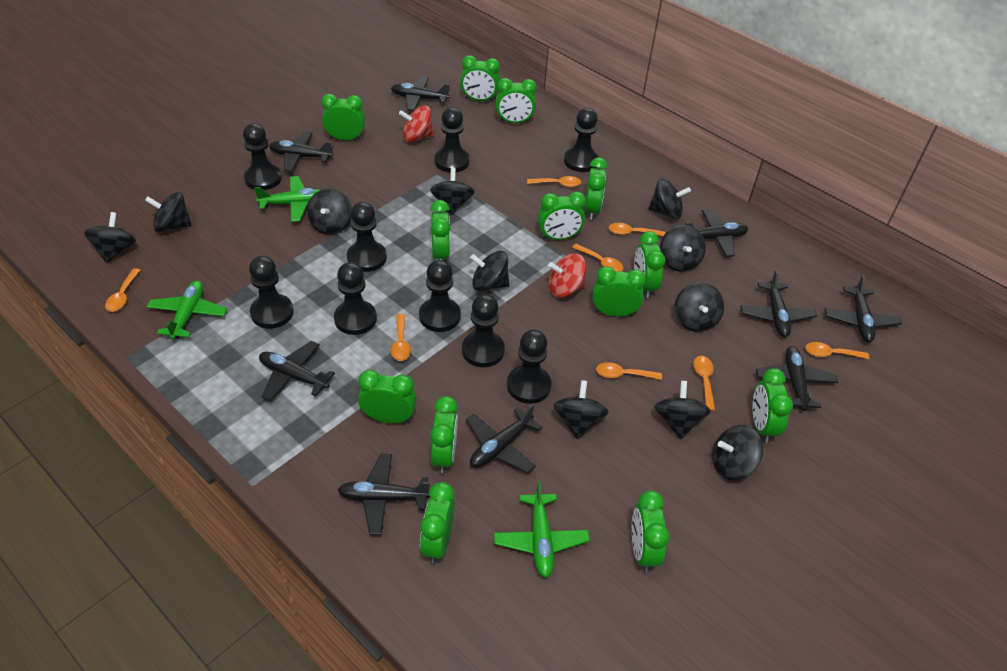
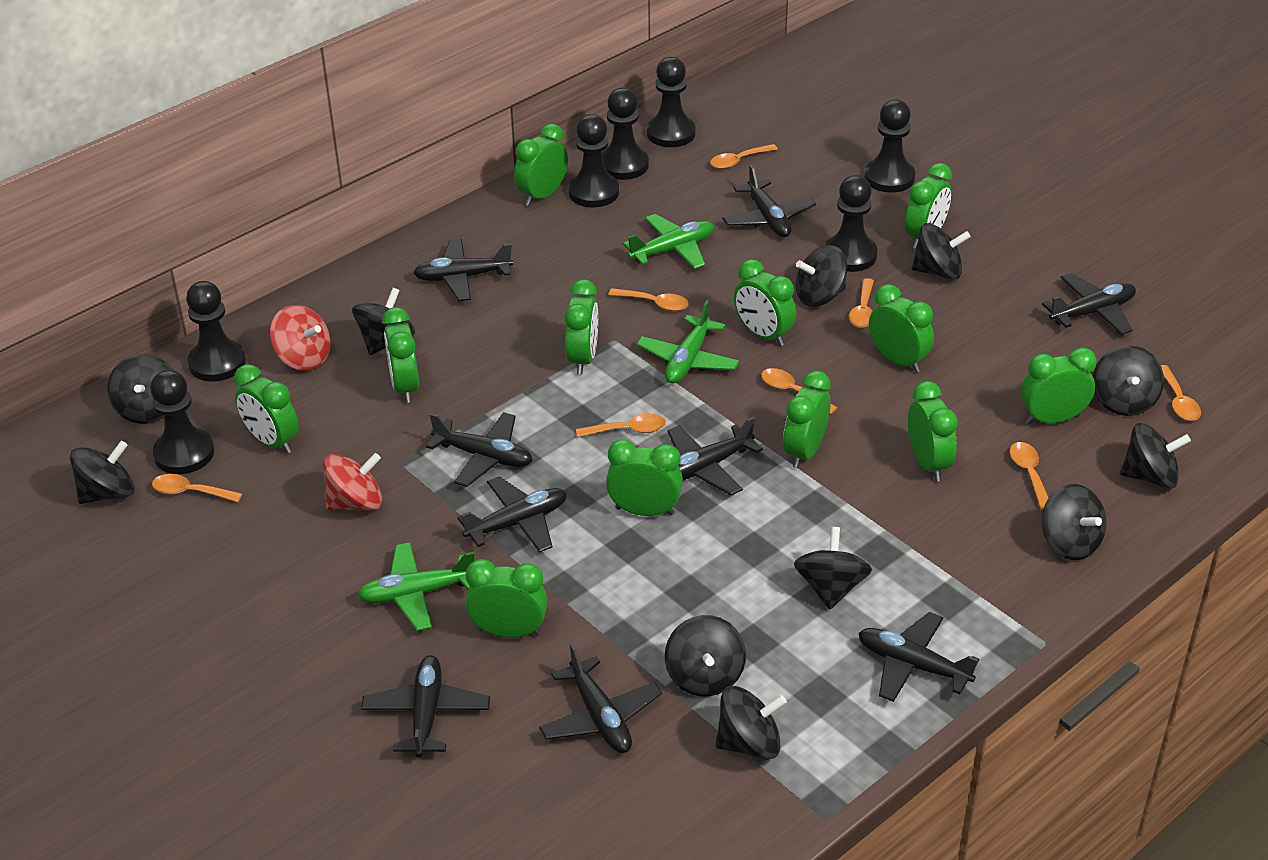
black pawn: 9 -> 7
green clock: 13 -> 12

